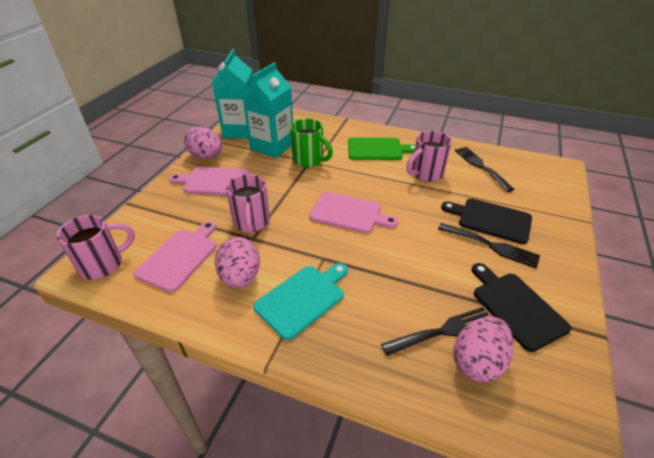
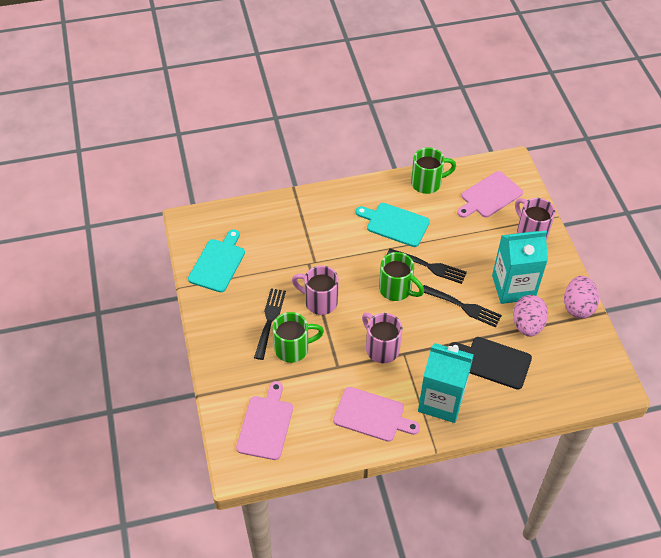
black cutting board: 2 -> 1
green cutting board: 1 -> 0
green mug: 1 -> 3
pink egg: 3 -> 2
turquoise cutting board: 1 -> 2

